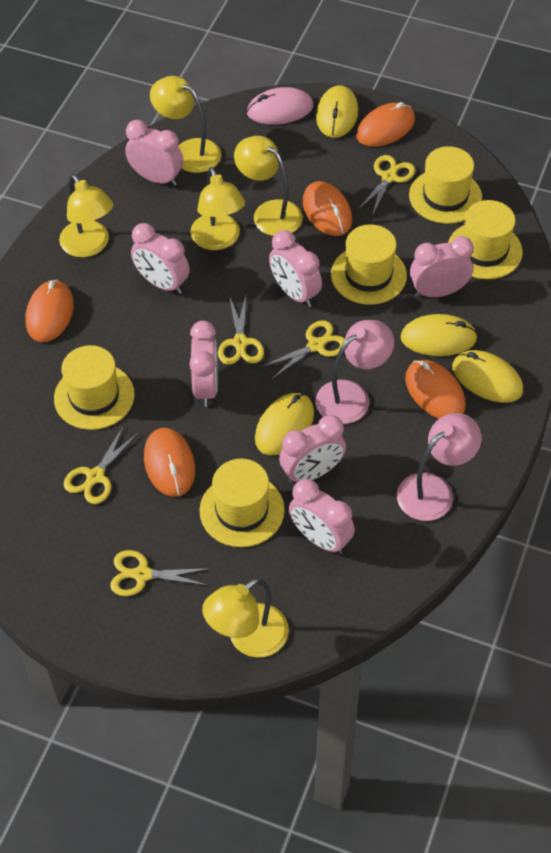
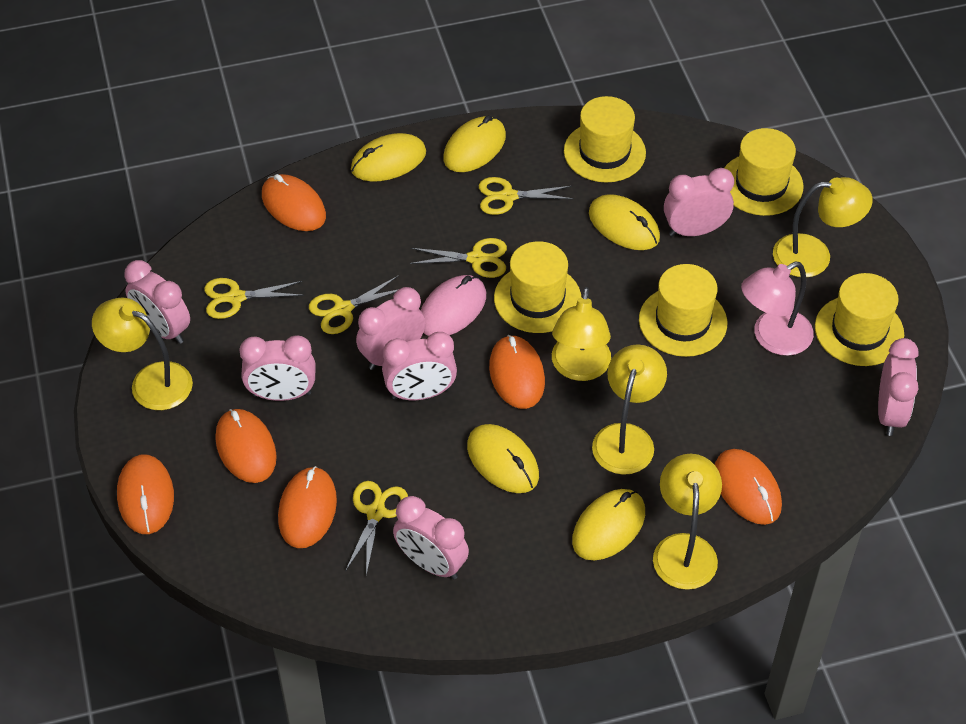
orange mouse: 5 -> 6
pink lamp: 2 -> 1
yellow mouse: 4 -> 5

